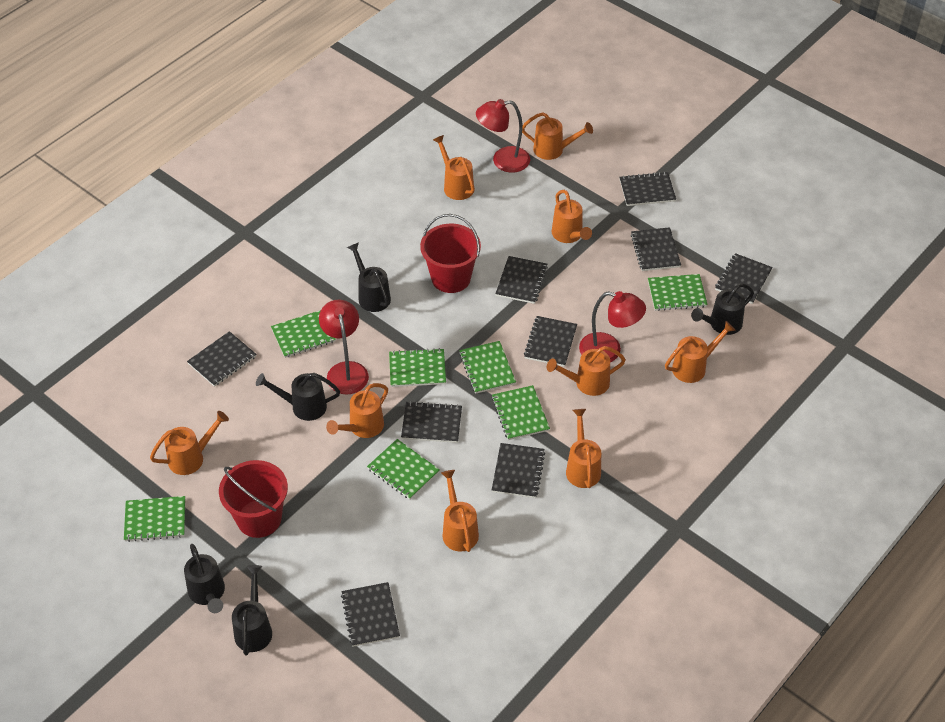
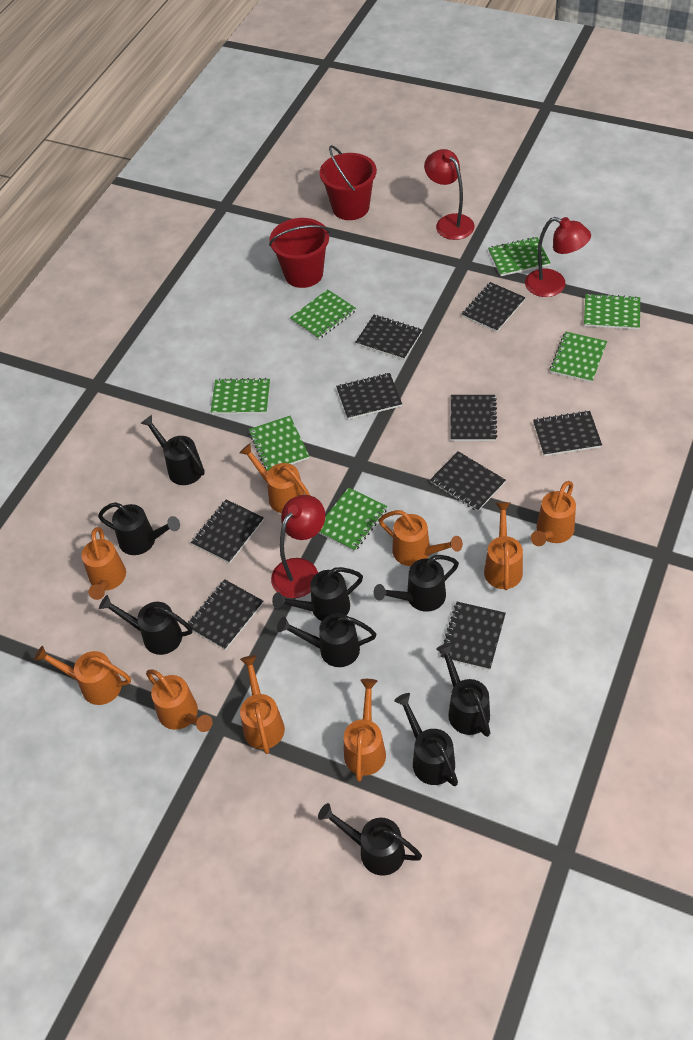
black watering can: 5 -> 9

